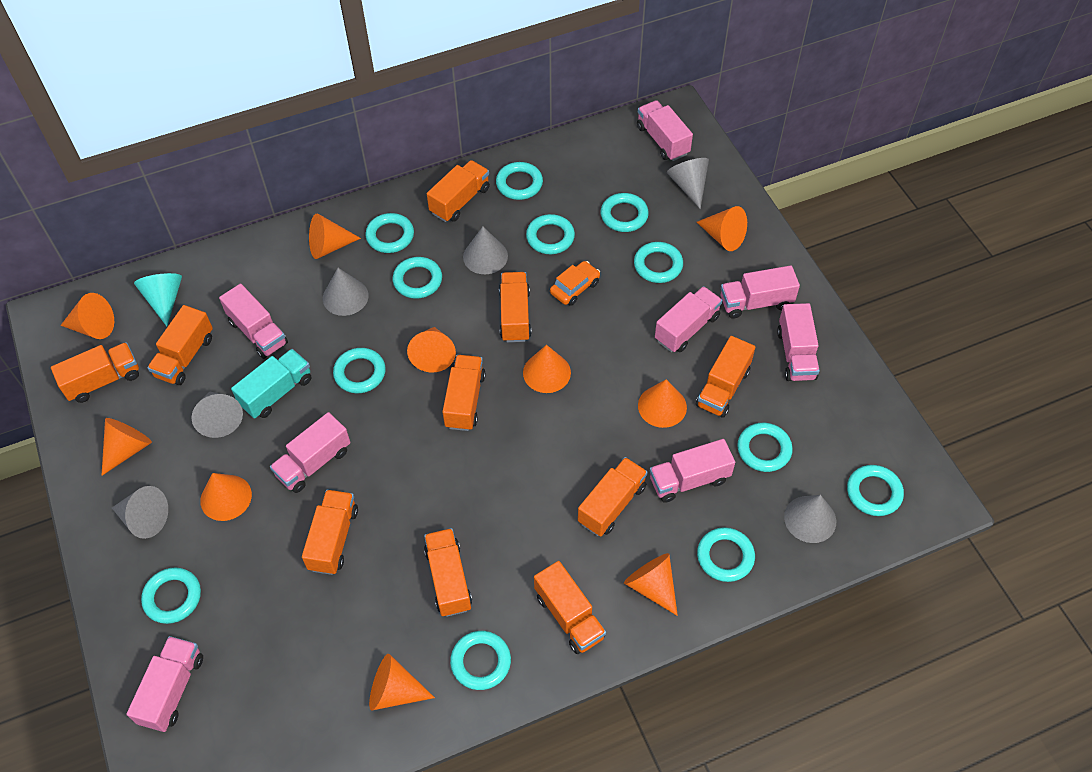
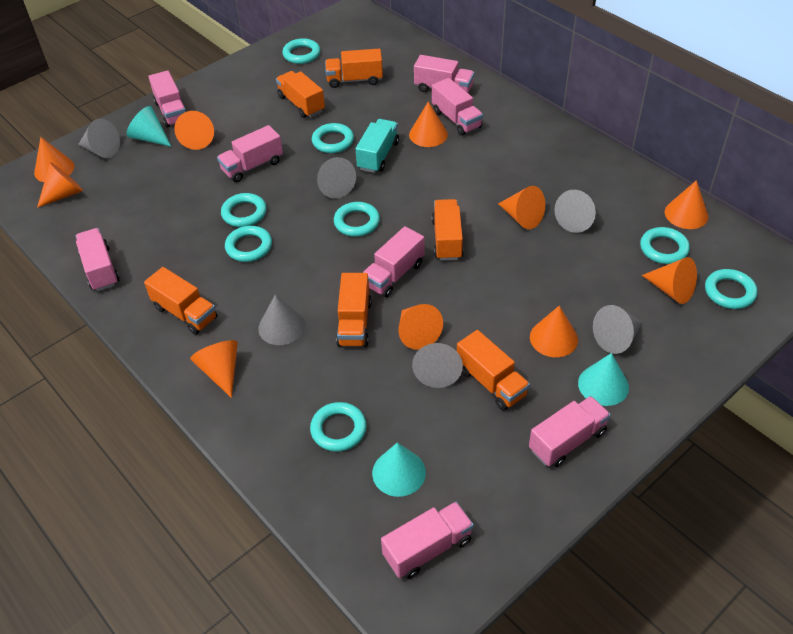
orange car: 1 -> 0
orange truck: 10 -> 6
turquoise cone: 1 -> 3
turquoise ring: 12 -> 8

